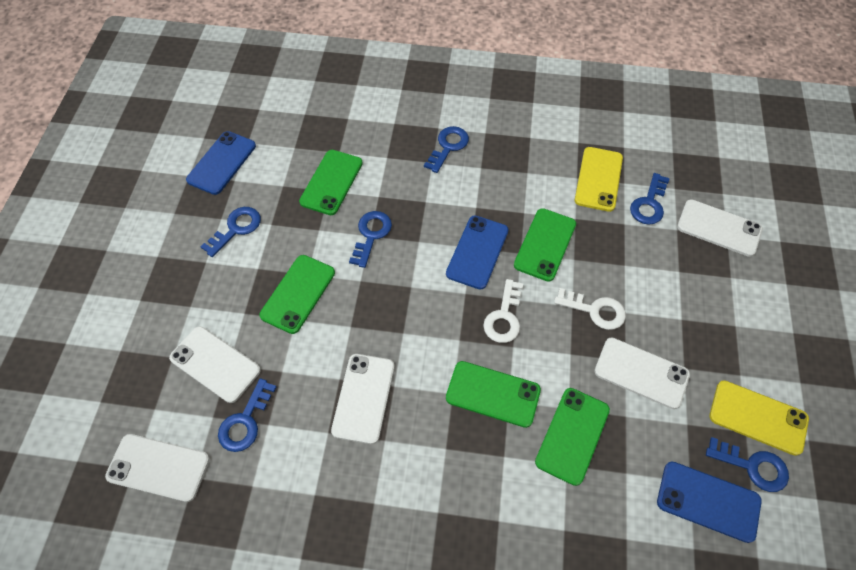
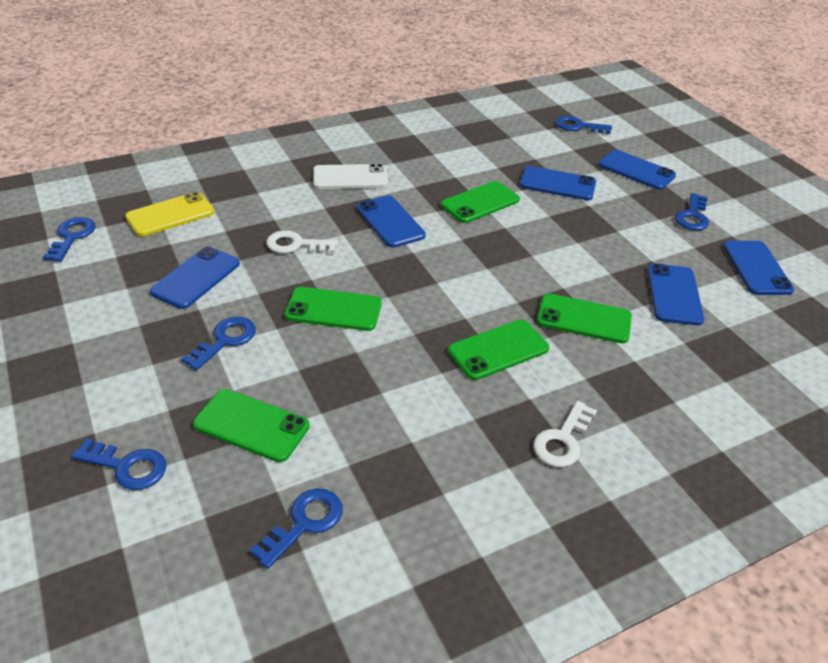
blue phone: 3 -> 6
white phone: 5 -> 1
yellow phone: 2 -> 1

